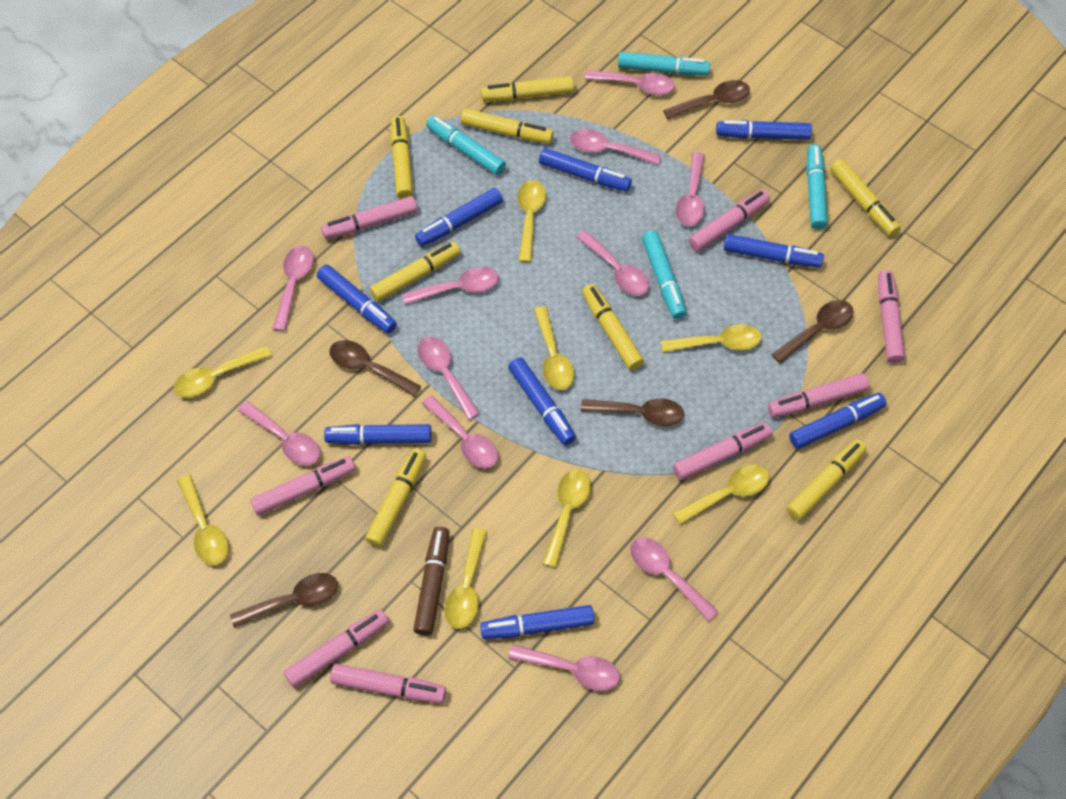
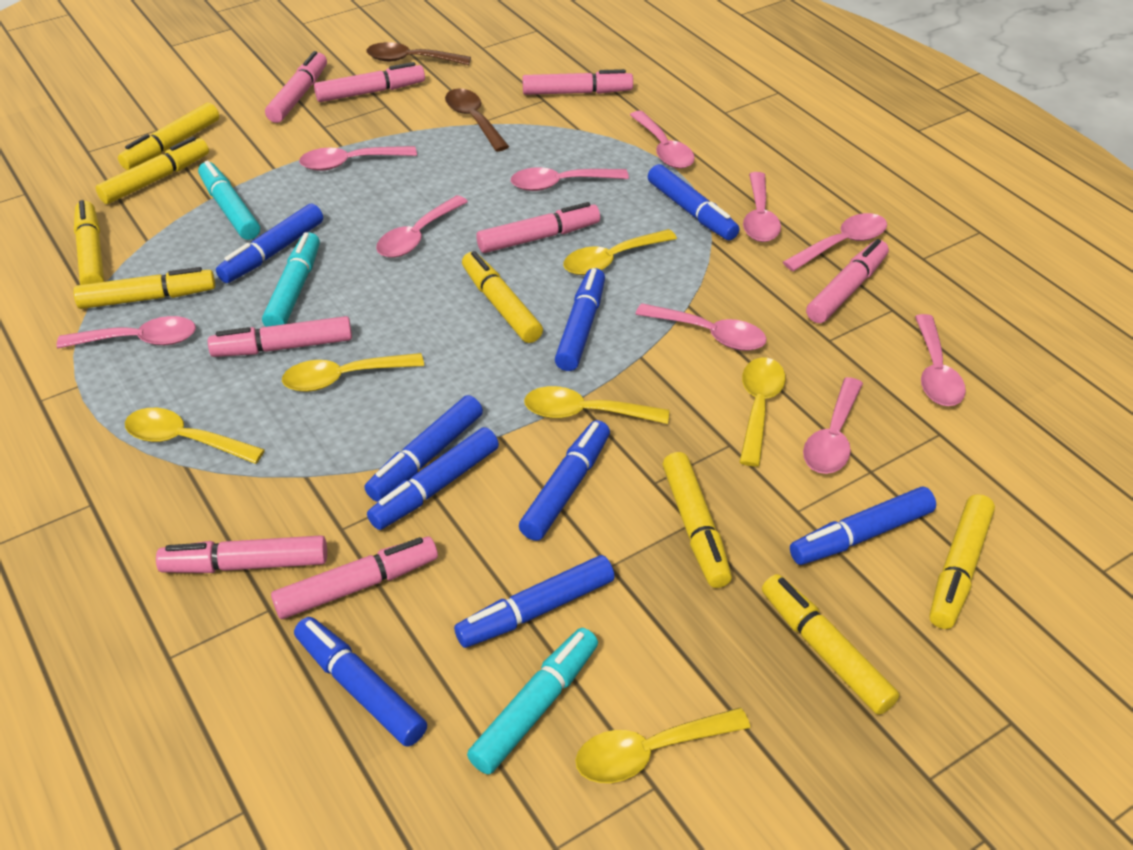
brown marker: 1 -> 0
brown spoon: 5 -> 2
pink spoon: 11 -> 10
turquoise marker: 4 -> 3
yellow spoon: 8 -> 6

